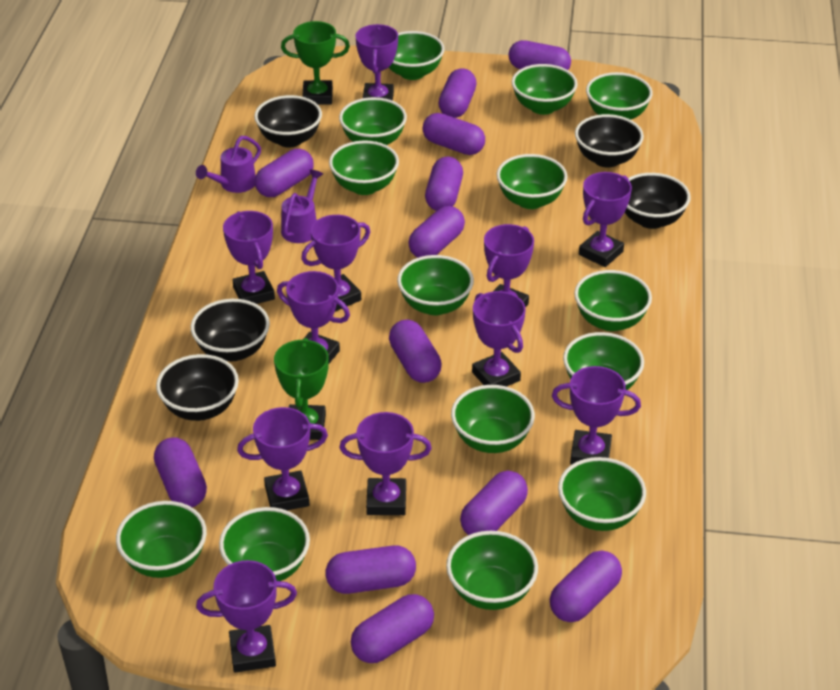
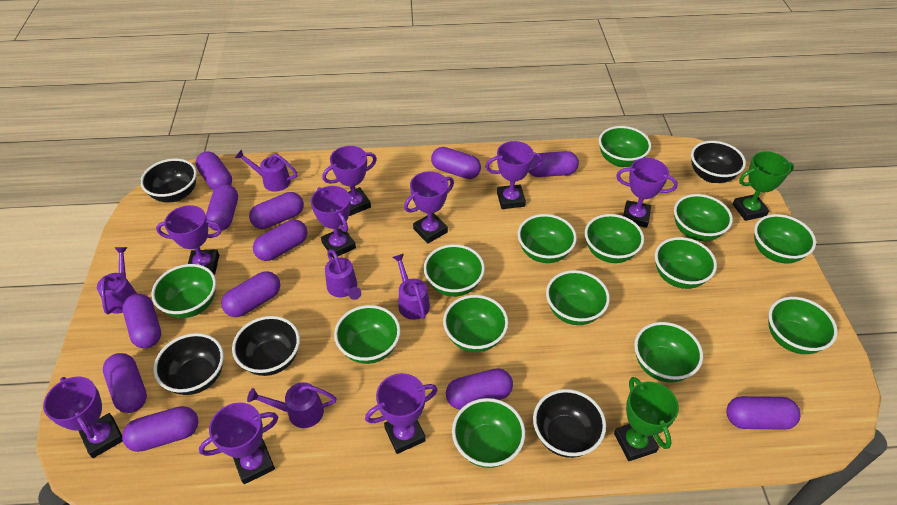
purple trophy: 11 -> 9
purple watering can: 2 -> 5

